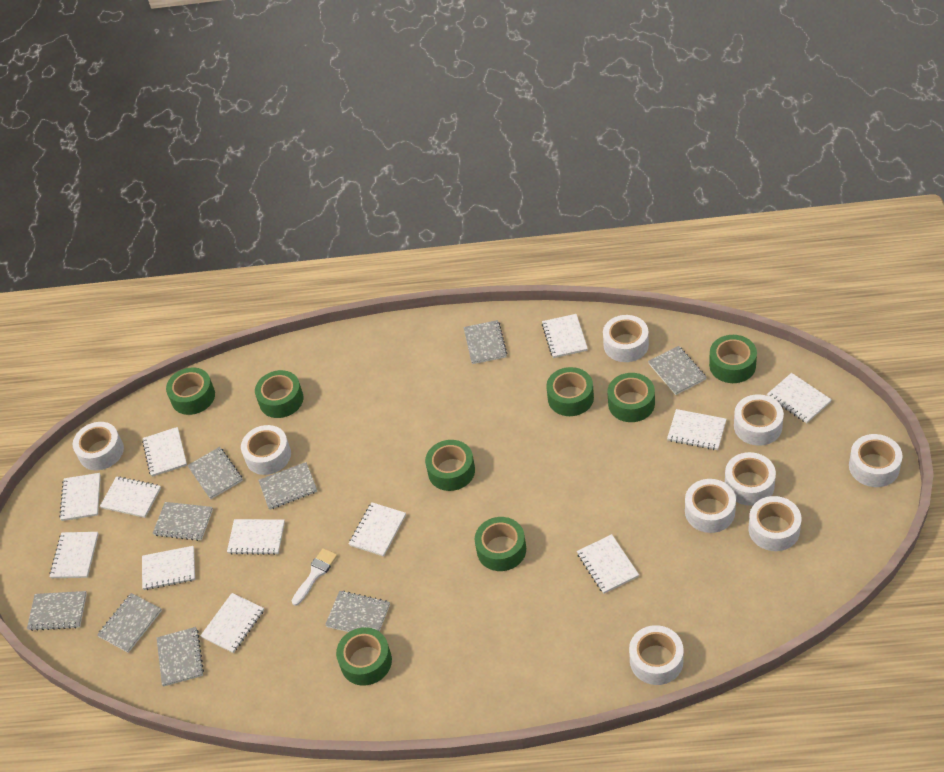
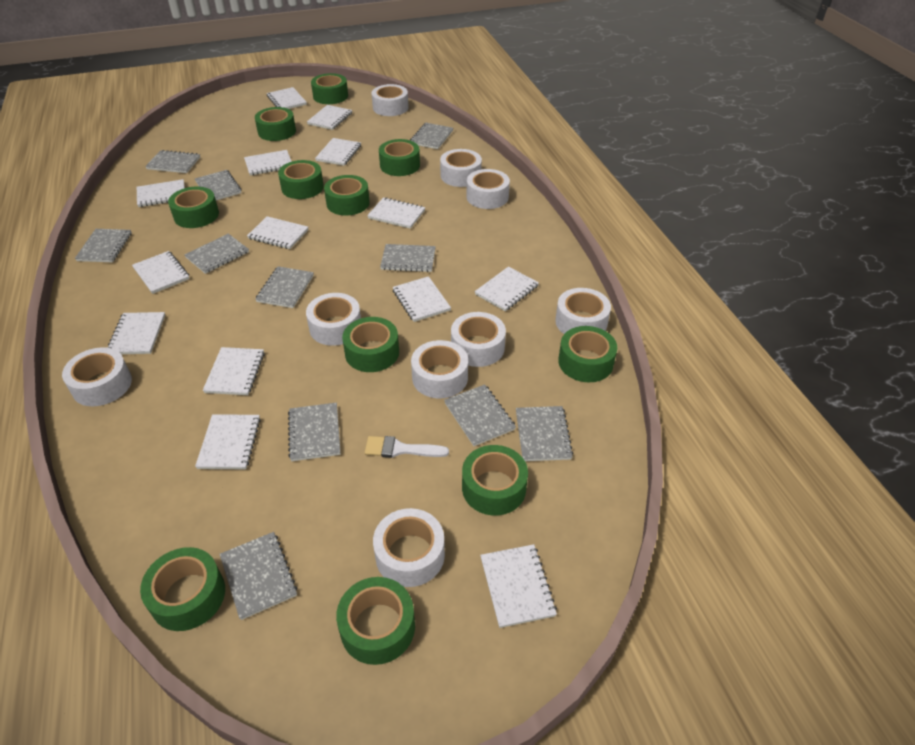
green tape: 8 -> 11
grey notebook: 9 -> 11
white notebook: 12 -> 14

